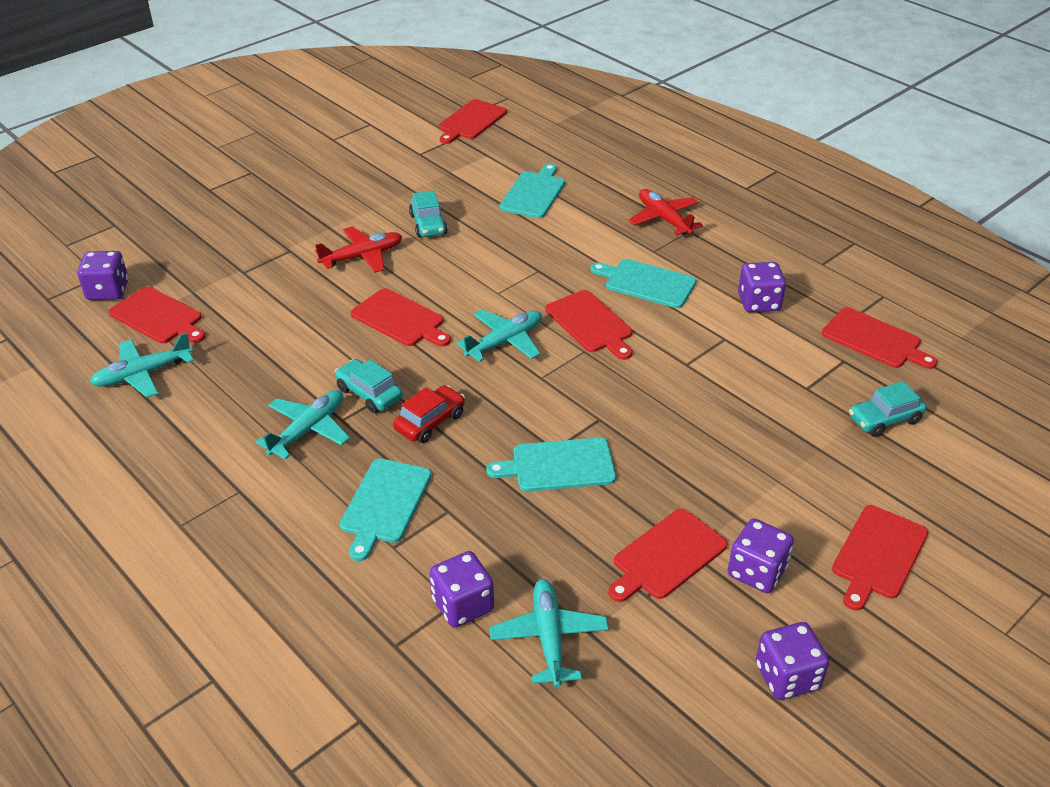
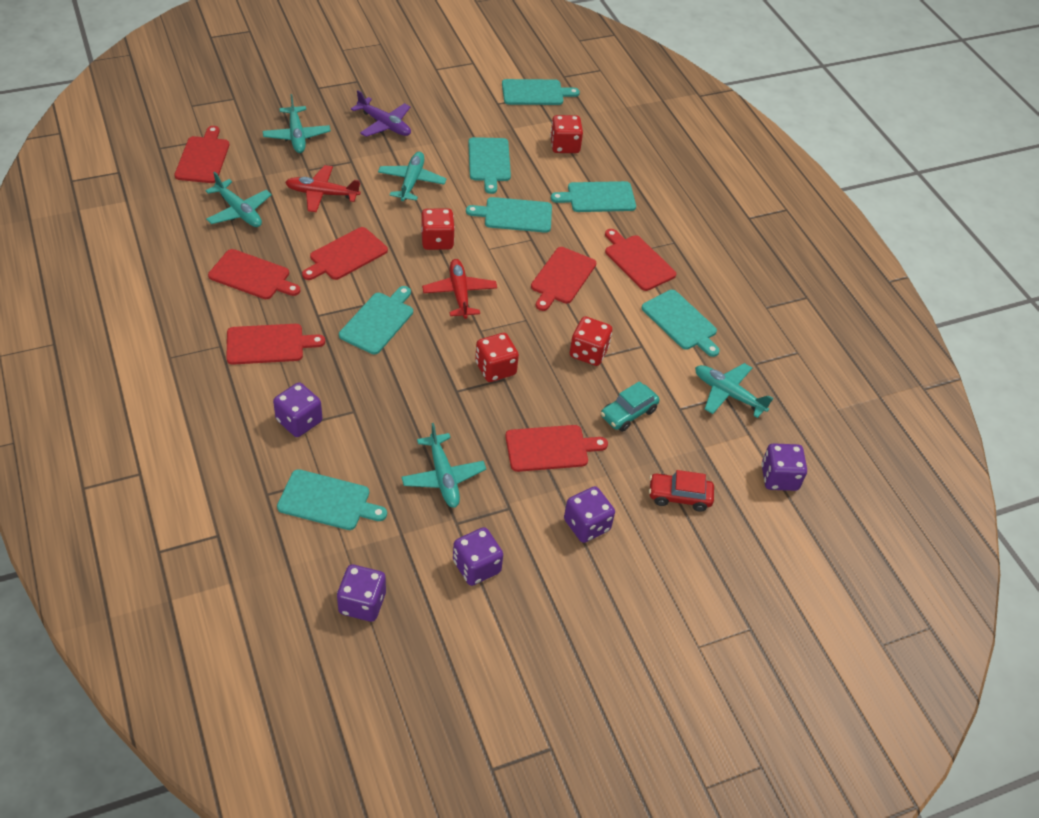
purple plane: 0 -> 1
red dice: 0 -> 4
turquoise car: 3 -> 1
turquoise cutting board: 4 -> 7
turquoise plane: 4 -> 5

